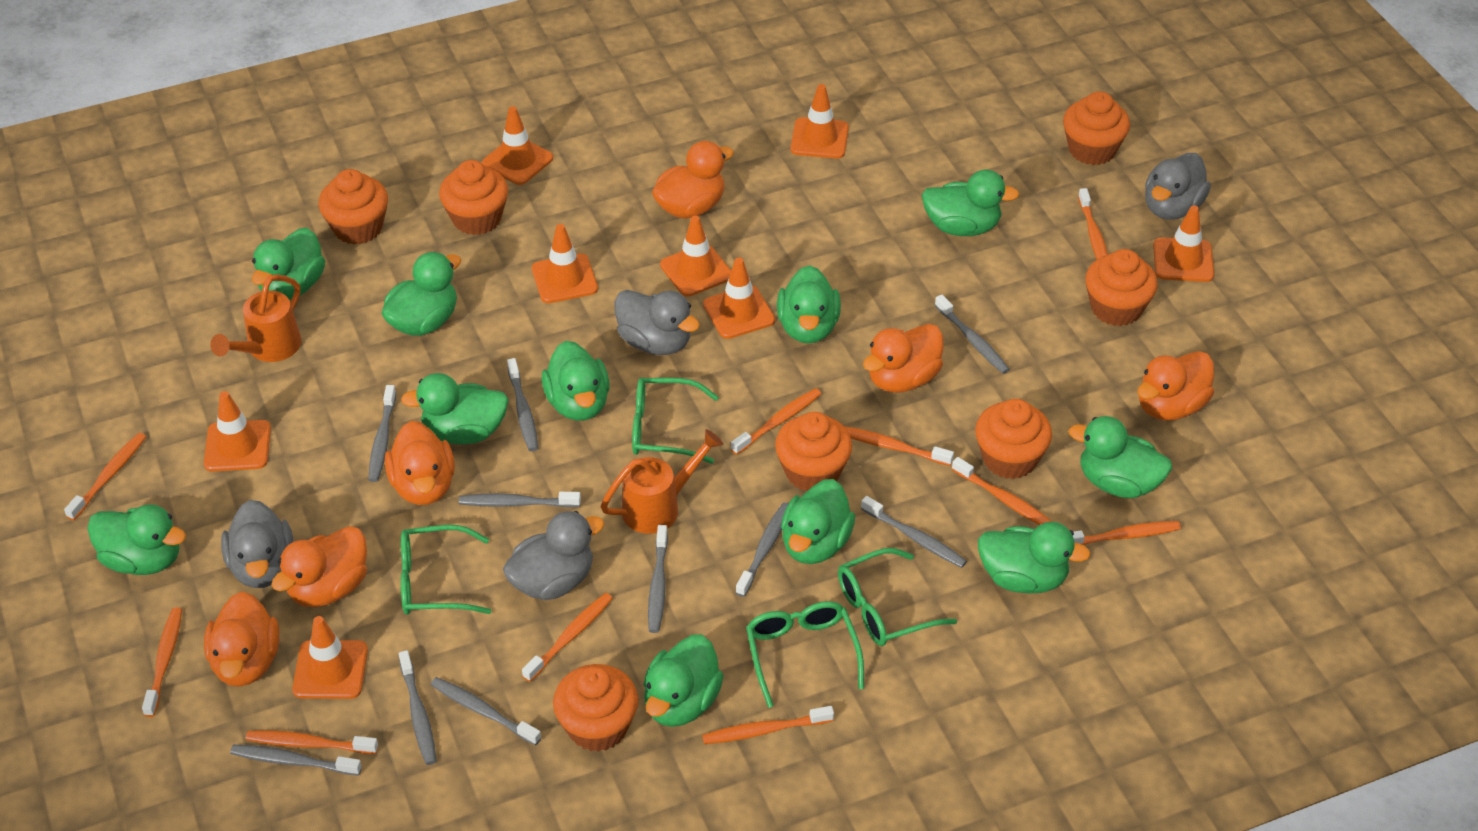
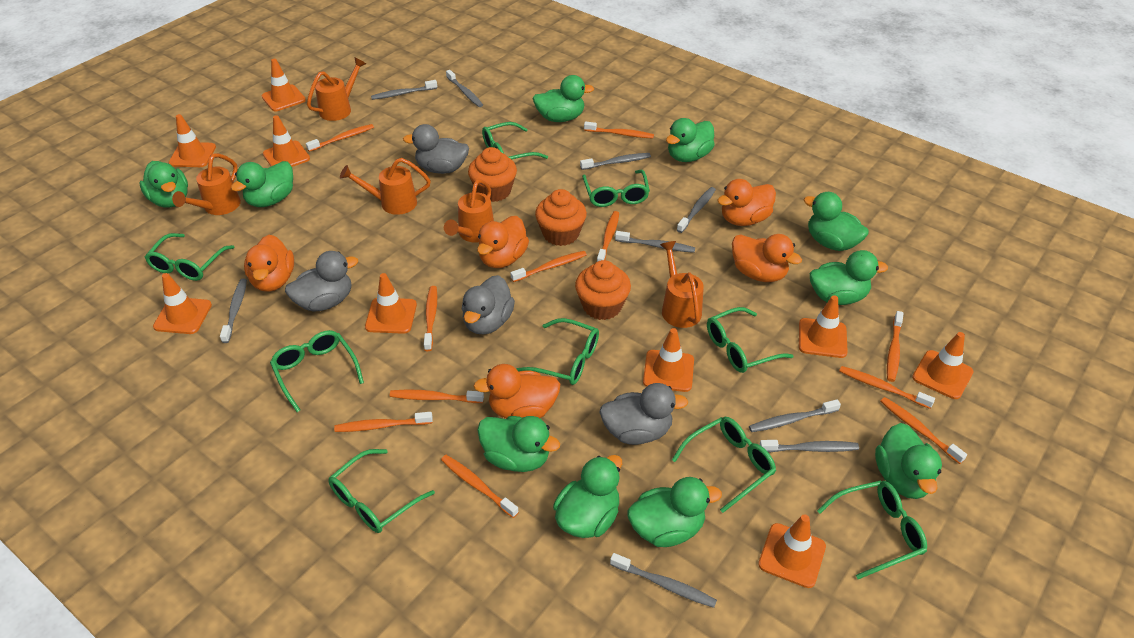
green duck: 11 -> 10
green glasses: 4 -> 9
grey toothbrush: 10 -> 9
orange cupcake: 7 -> 3
orange duck: 6 -> 5
orange toothbrush: 10 -> 11
orange traffic cone: 8 -> 9
orange watering can: 2 -> 5

